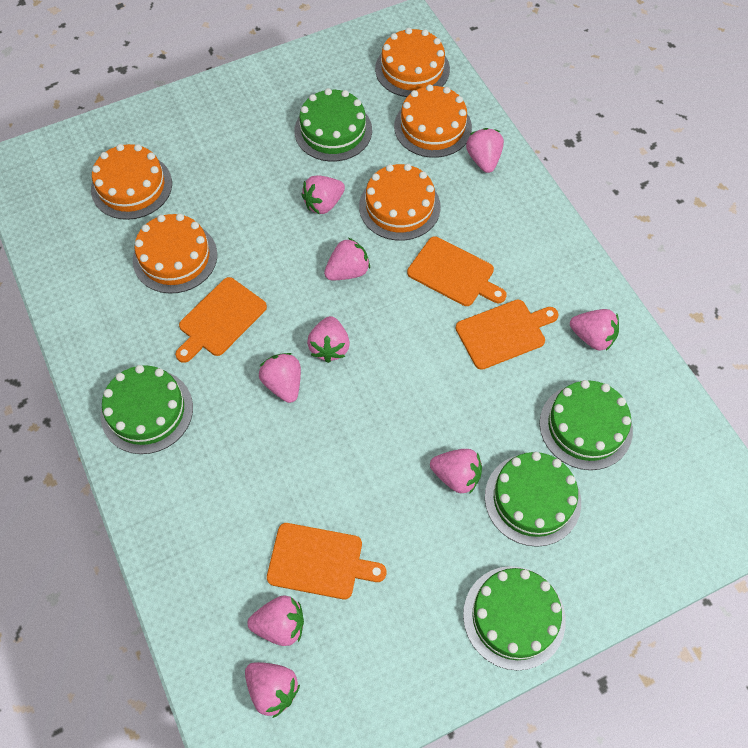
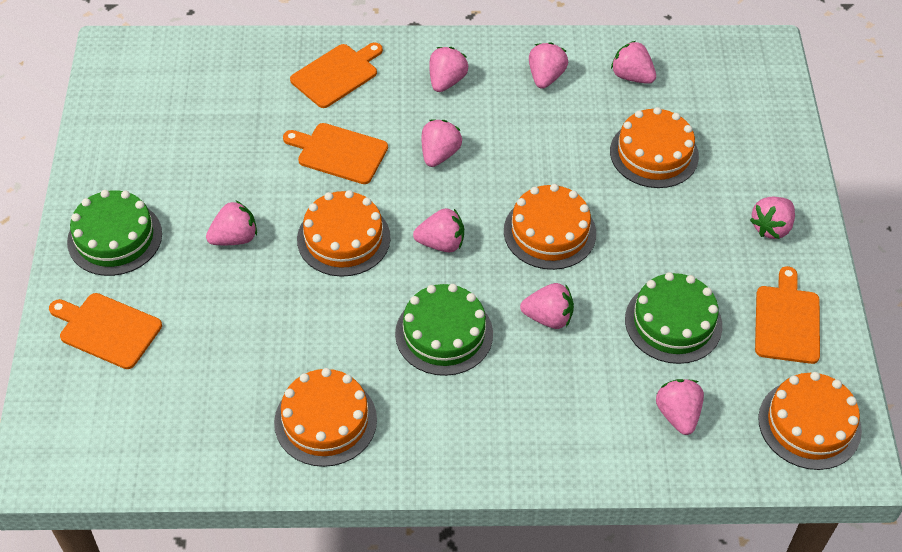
green cake: 5 -> 3

